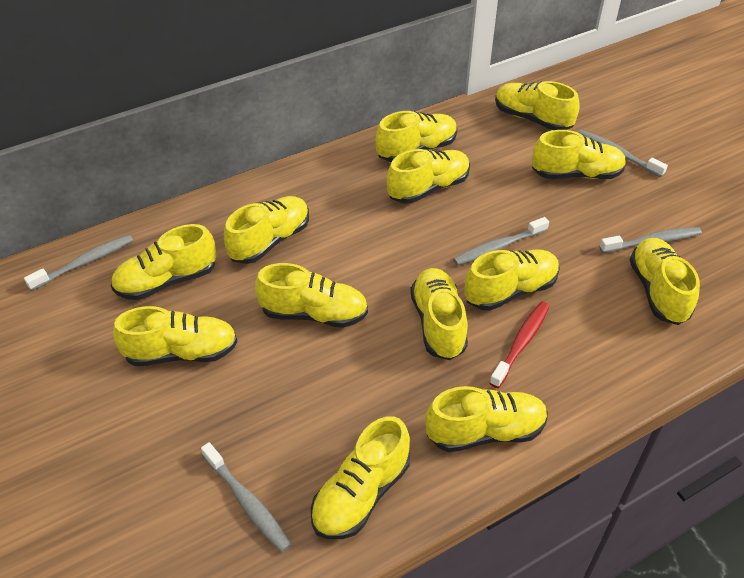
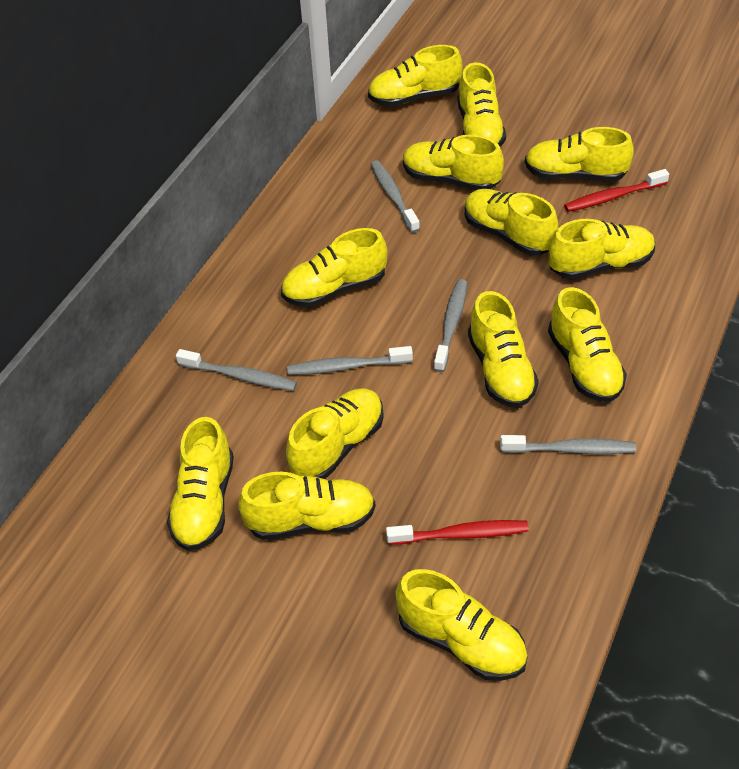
red toothbrush: 1 -> 2

